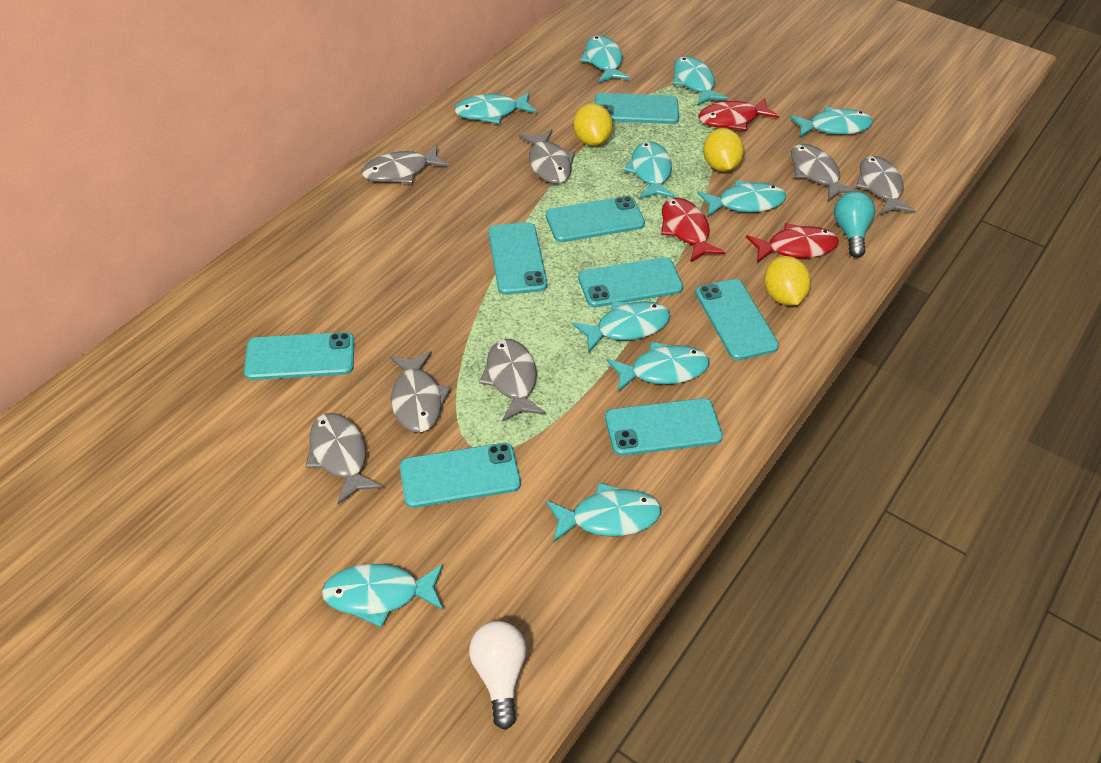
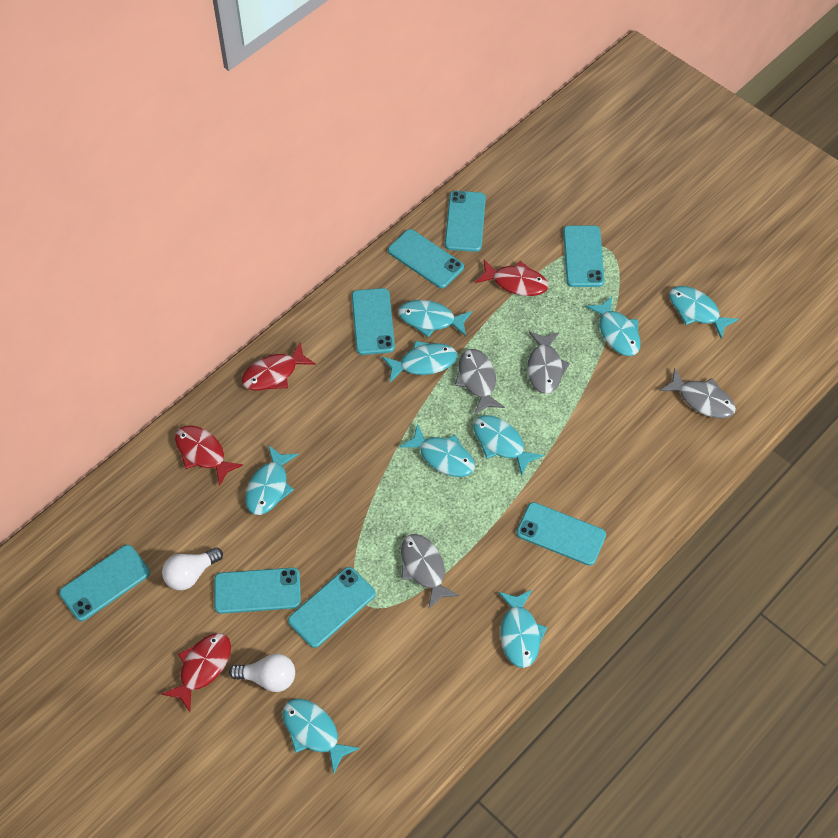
grey fish: 7 -> 4
red fish: 3 -> 4
turquoise fish: 10 -> 9
turquoise light bulb: 1 -> 0
white light bulb: 1 -> 2
yellow lemon: 3 -> 0

